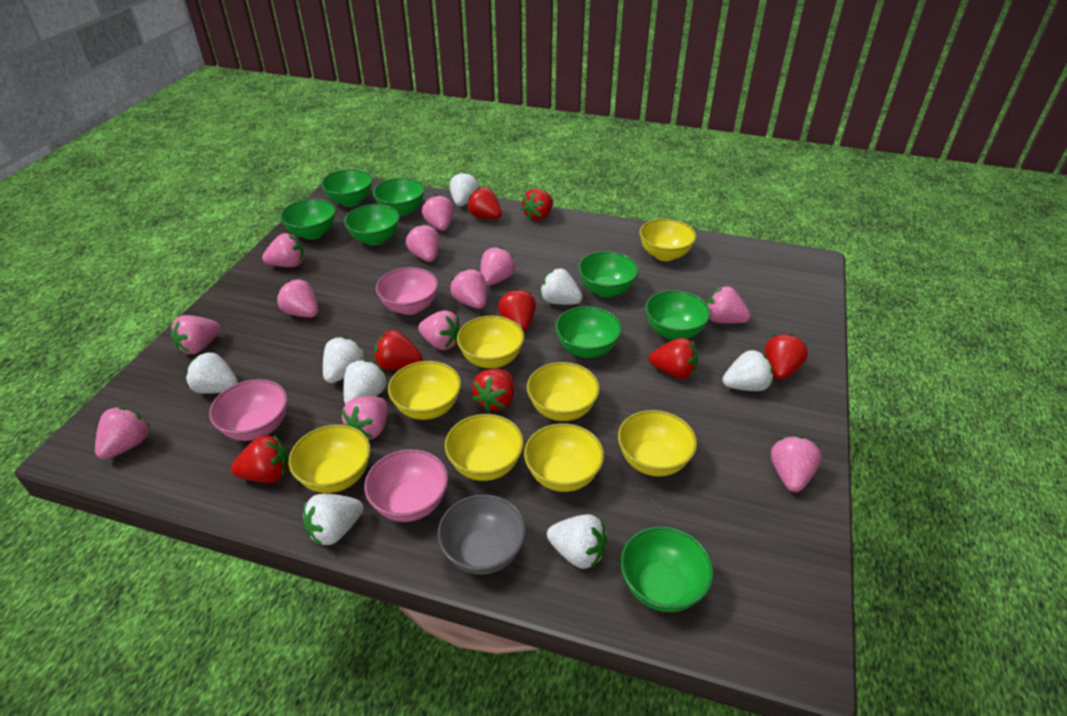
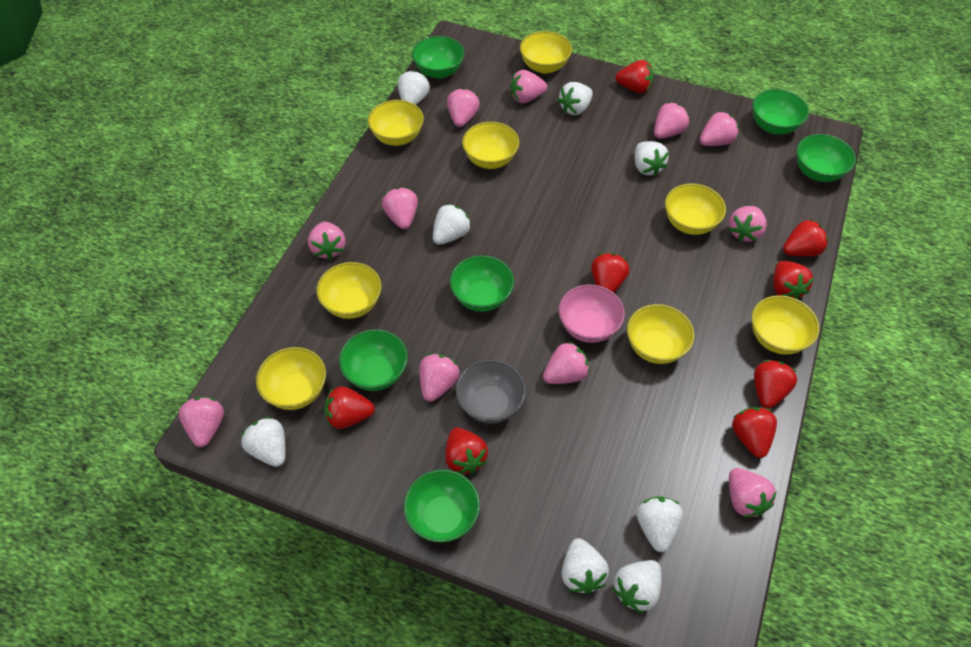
green bowl: 8 -> 6
pink bowl: 3 -> 1
pink strawberry: 12 -> 11

